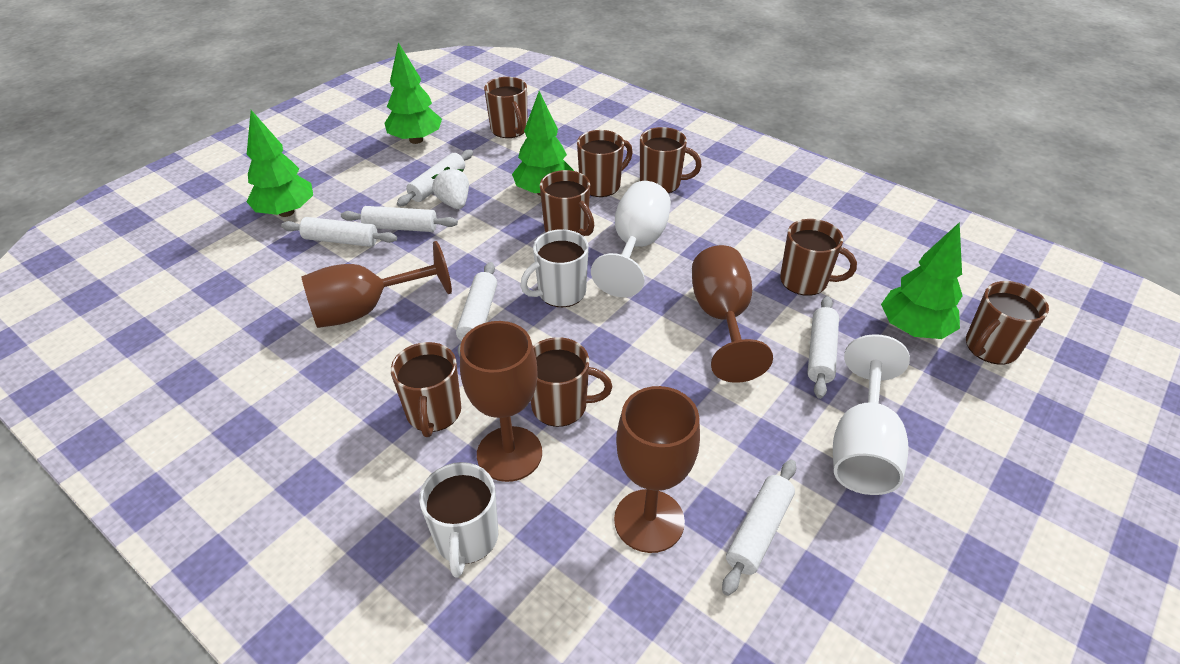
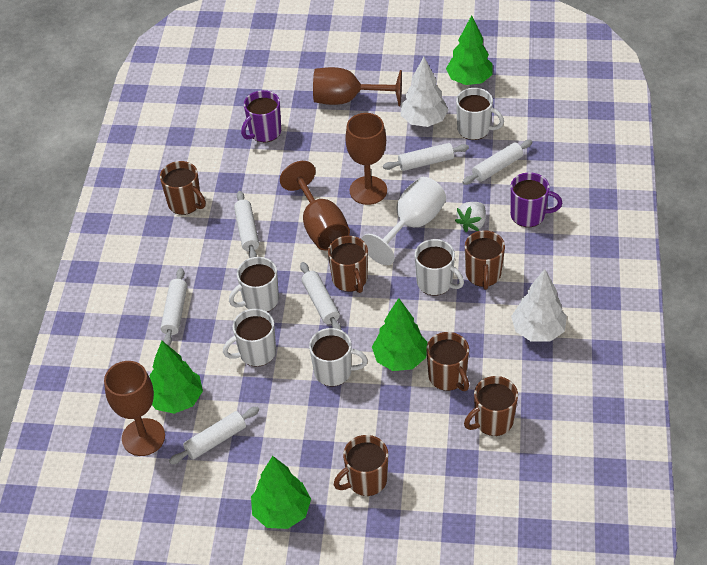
brown mug: 8 -> 6
purple mug: 0 -> 2
white goblet: 2 -> 1
white mug: 2 -> 5
white tree: 0 -> 2

